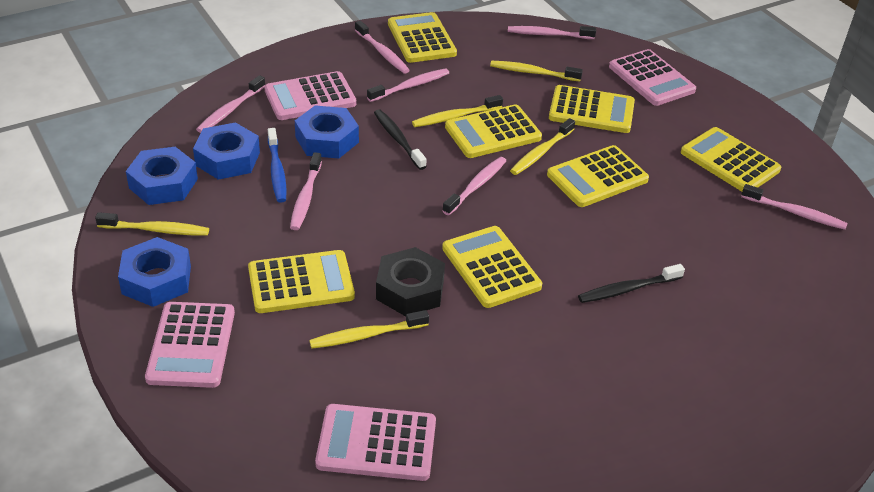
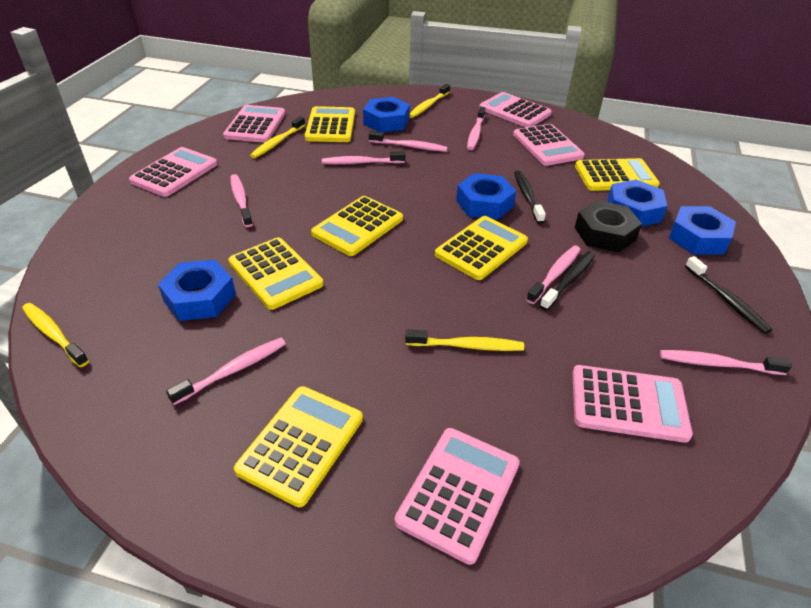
black toothbrush: 2 -> 3
blue nut: 4 -> 5
blue toothbrush: 1 -> 0
pink calculator: 4 -> 6
yellow calculator: 7 -> 6
yellow toothbrush: 5 -> 4

